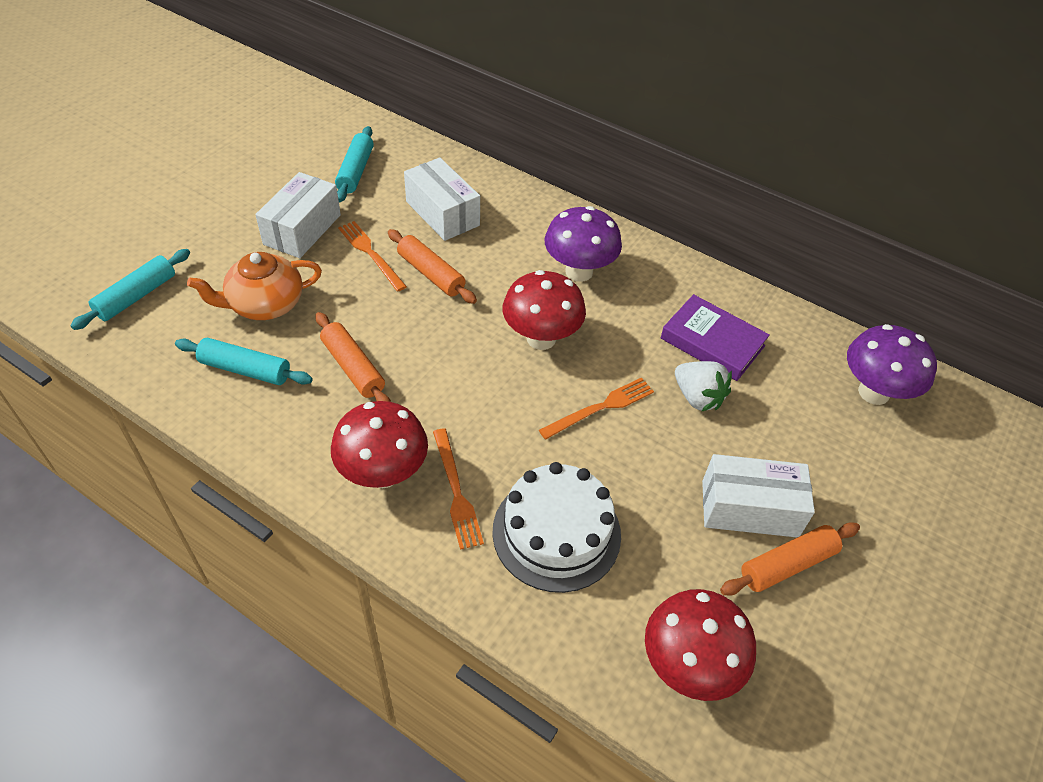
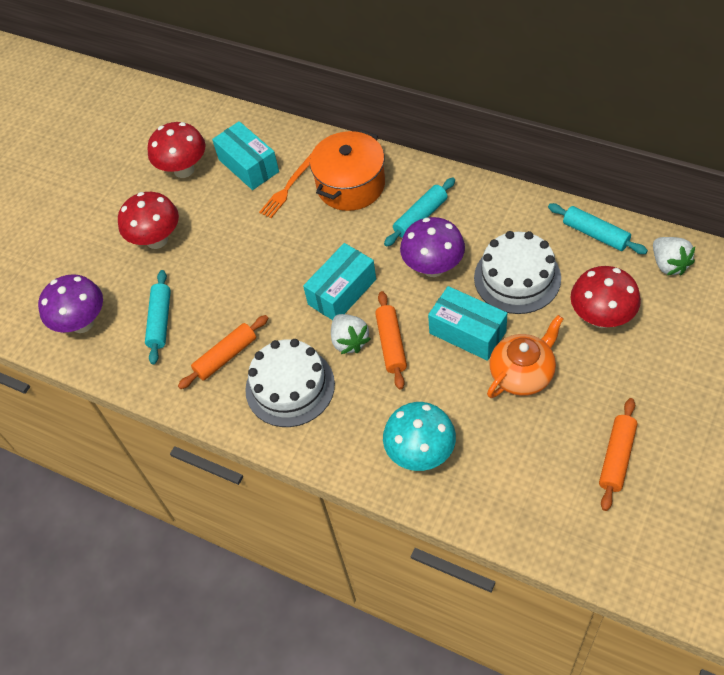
orange fork: 3 -> 1
orange pot: 0 -> 1
purple book: 1 -> 0
turquoise box: 0 -> 3
turquoise mushroom: 0 -> 1
white box: 3 -> 0
white cake: 1 -> 2
white strawberry: 1 -> 2

